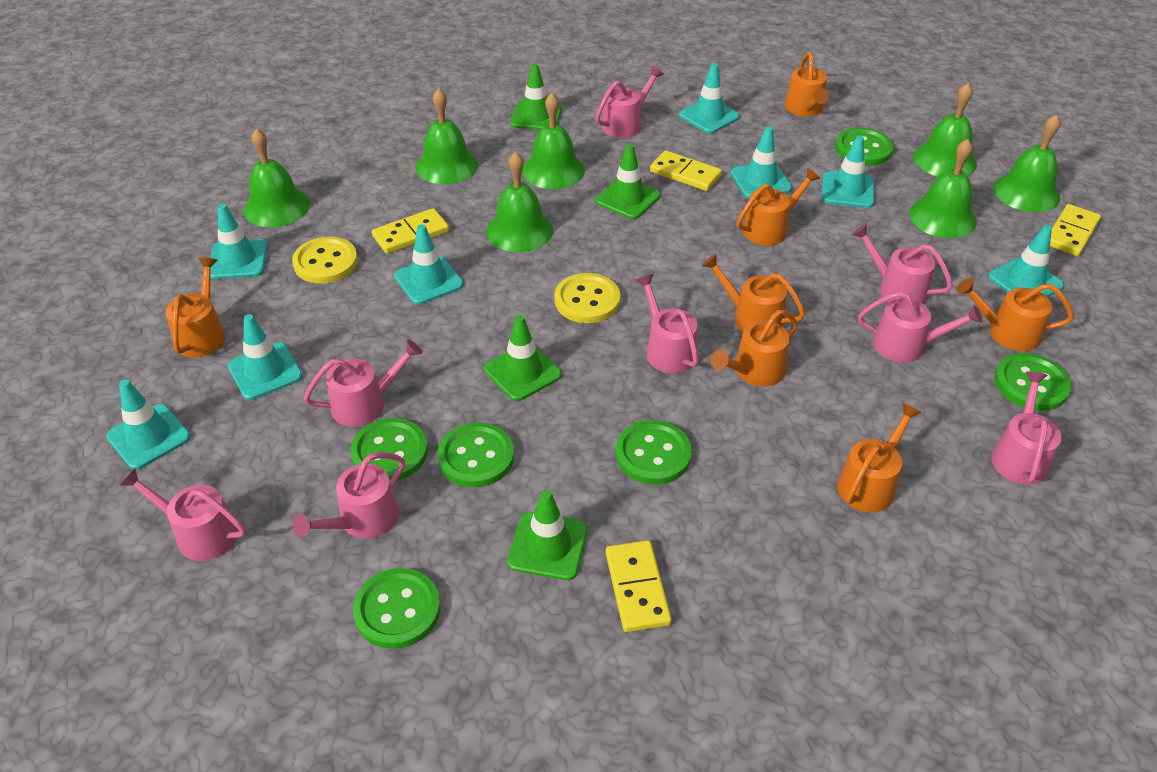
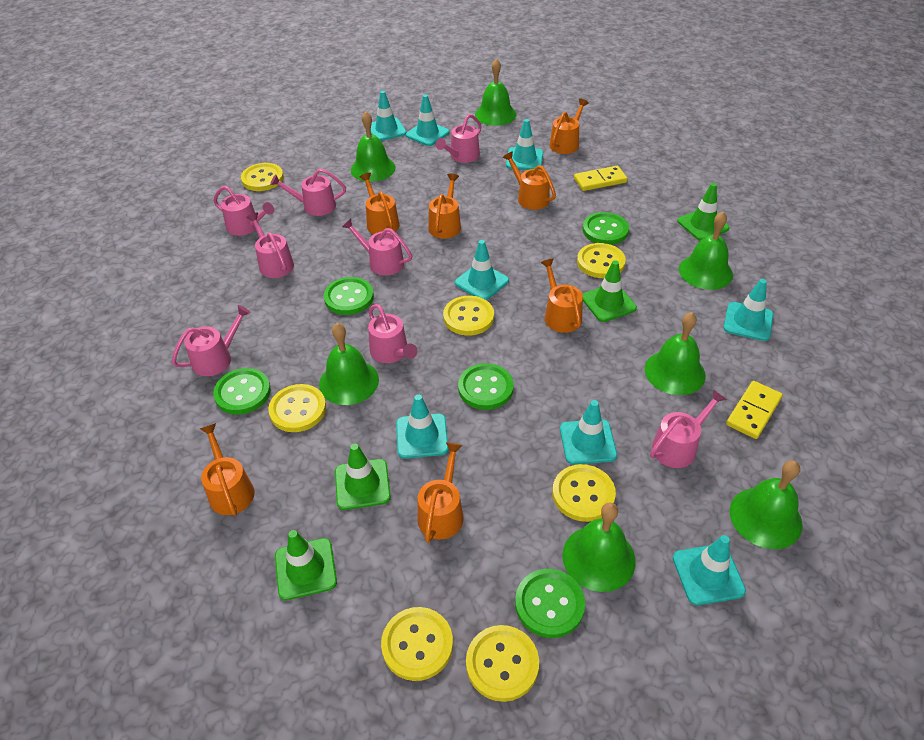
green button: 6 -> 5
yellow button: 2 -> 7
yellow domino: 4 -> 2

